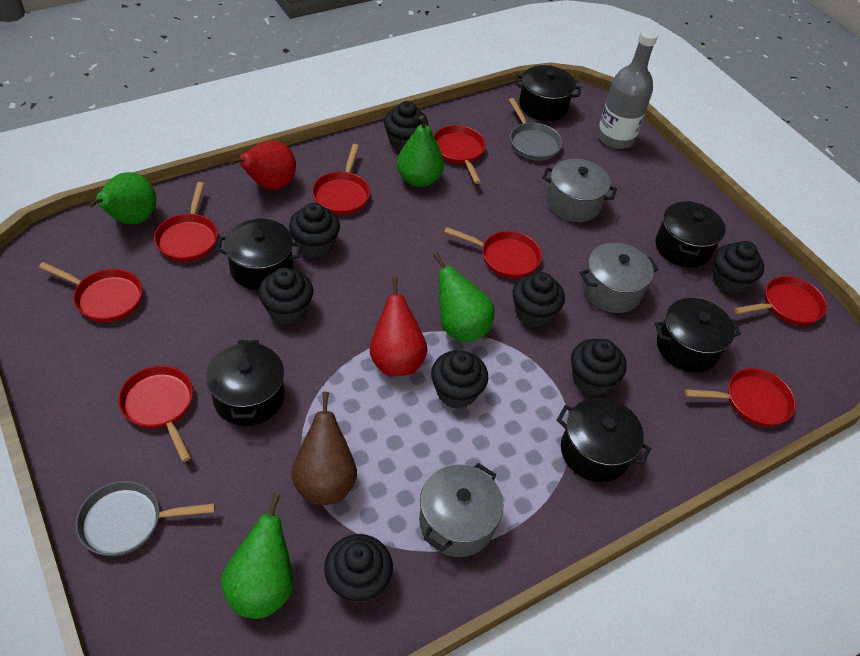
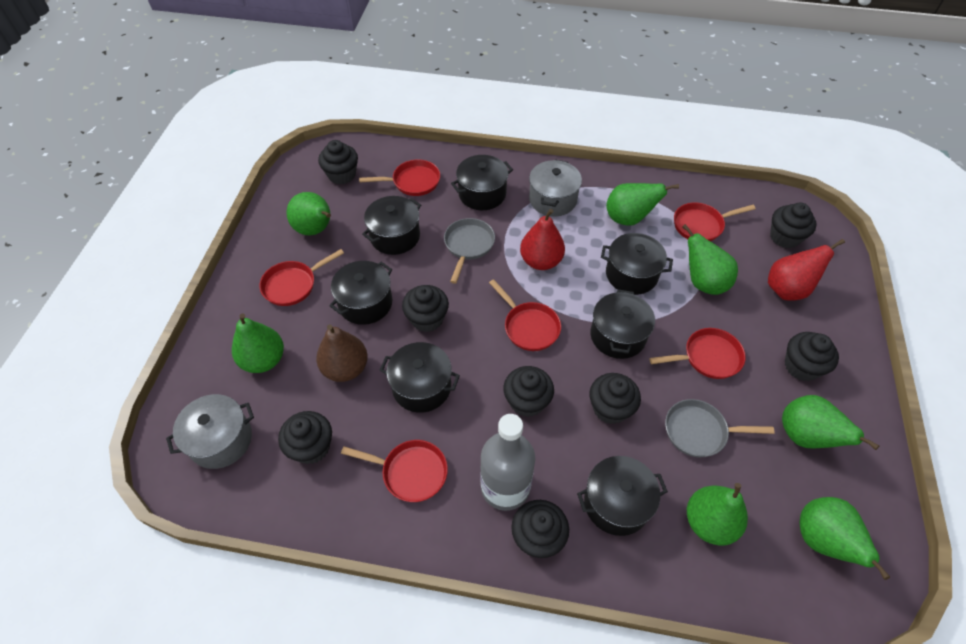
black pot: 6 -> 7
green pear: 4 -> 7
grey pot: 3 -> 2
red pan: 8 -> 6

